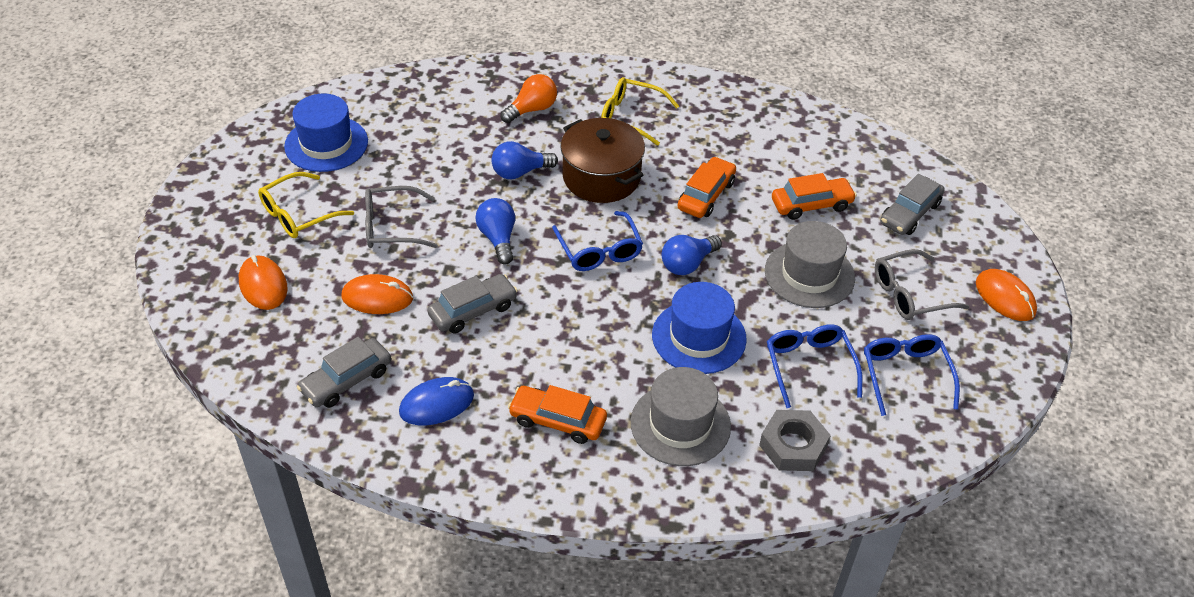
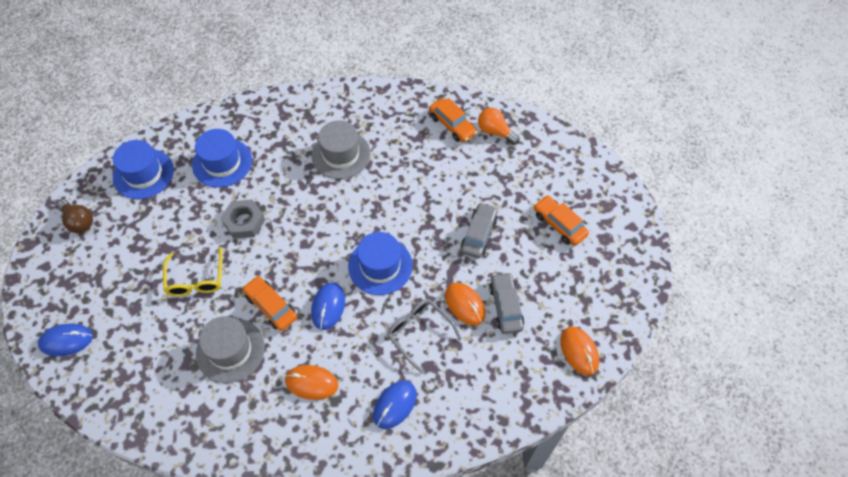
blue glasses: 3 -> 0
blue hat: 2 -> 3
blue light bulb: 3 -> 0
blue mouse: 1 -> 3
brown light bulb: 0 -> 1
brown pot: 1 -> 0
grey car: 3 -> 2
grey glasses: 2 -> 1
yellow glasses: 2 -> 1

